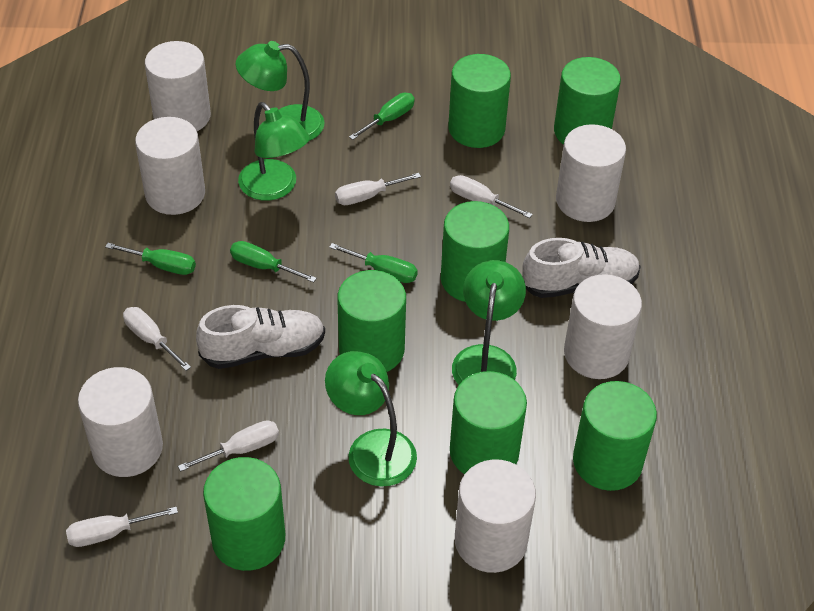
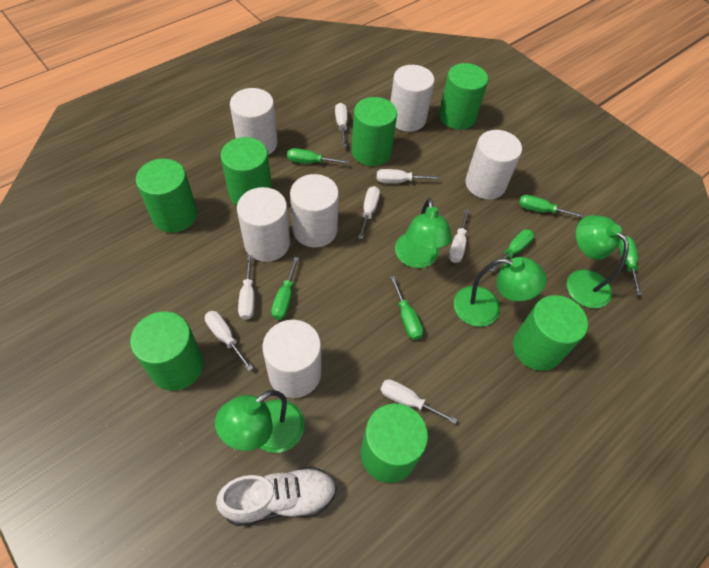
green screwdriver: 4 -> 6
white screwdriver: 5 -> 7
white shoe: 2 -> 1

